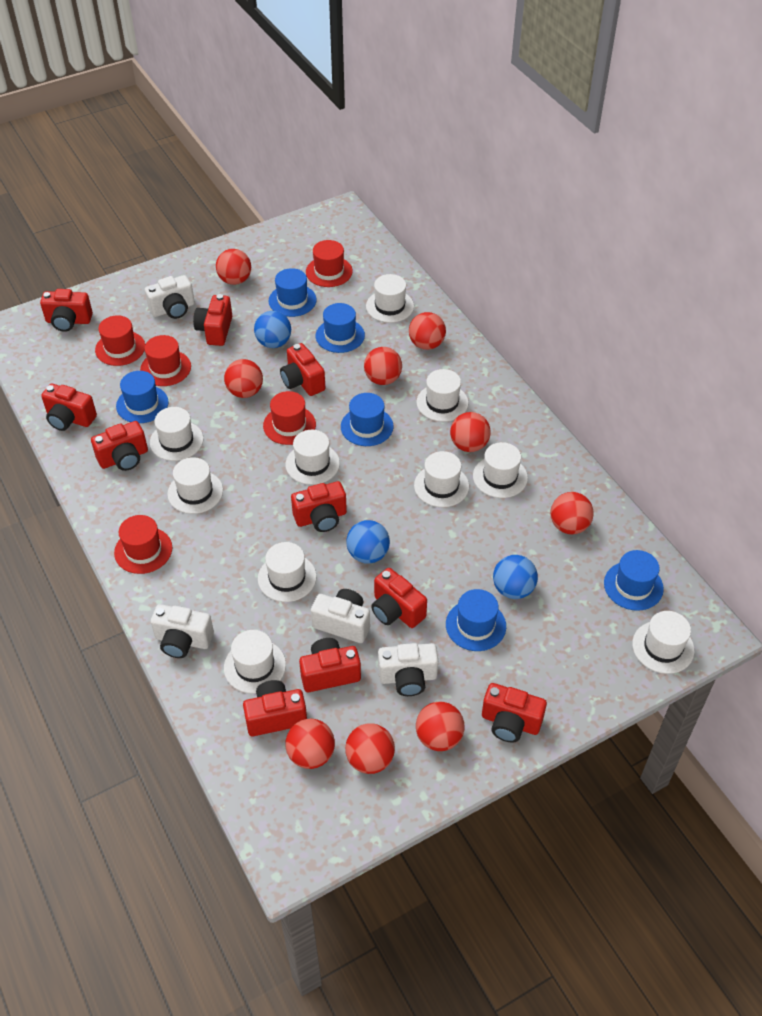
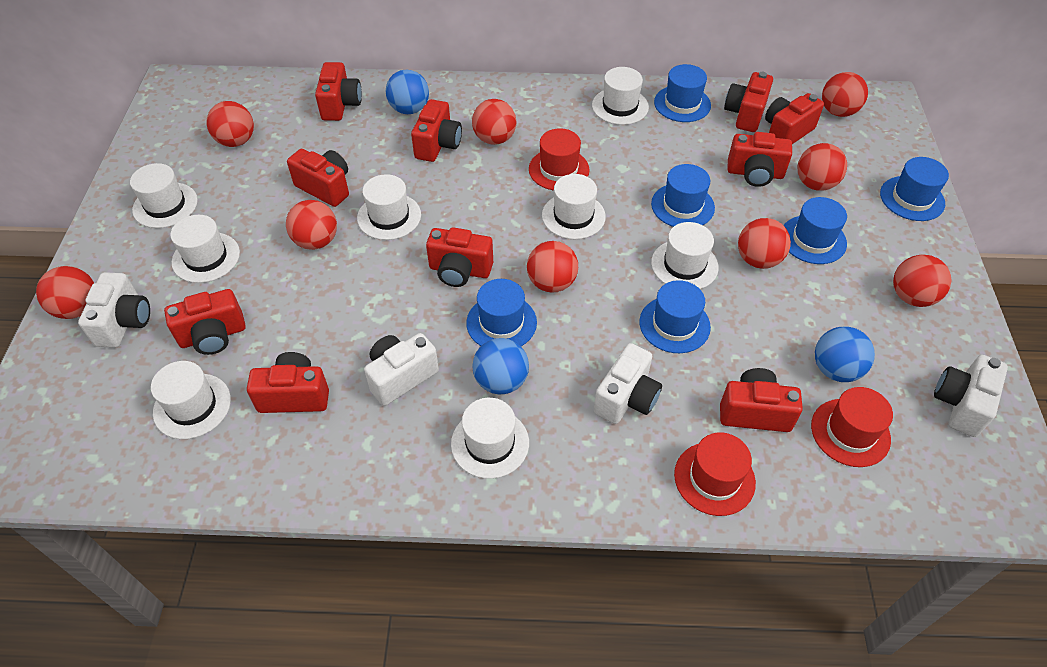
red hat: 5 -> 3
white hat: 10 -> 8

